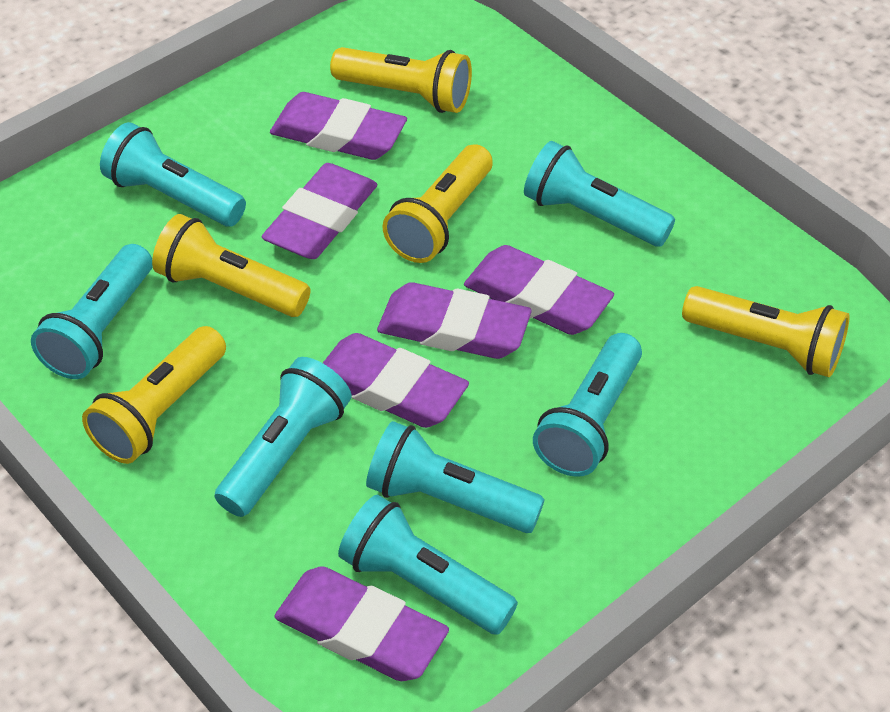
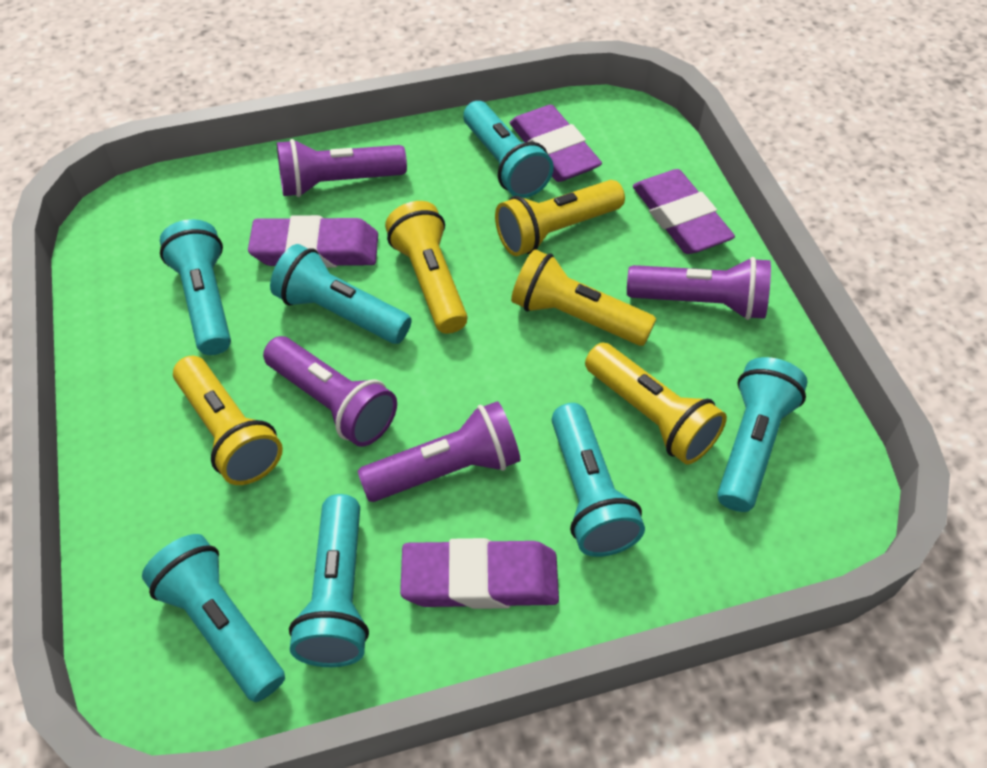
purple eraser: 6 -> 4
purple flashlight: 0 -> 4

